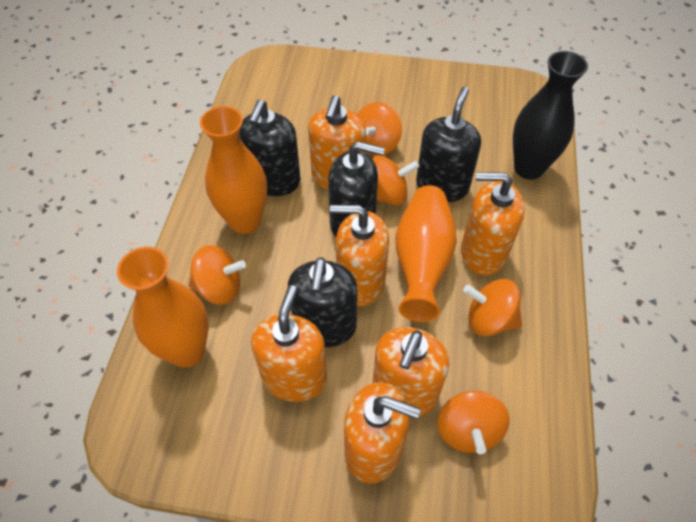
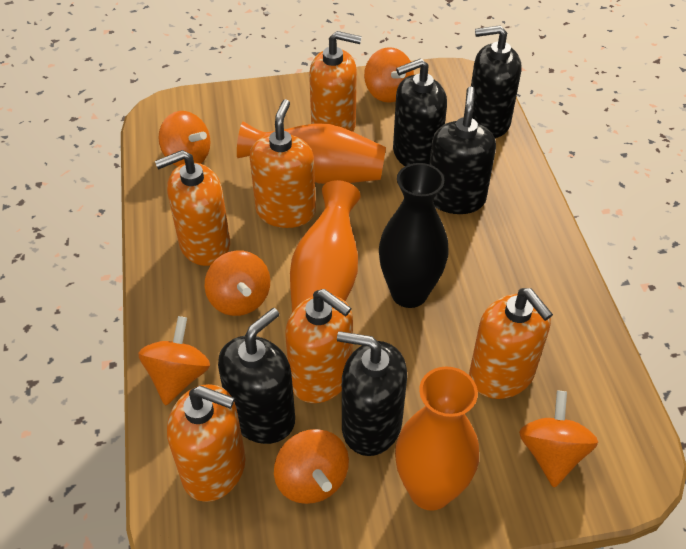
black soap dispenser: 4 -> 5
orange spinning top: 5 -> 6

